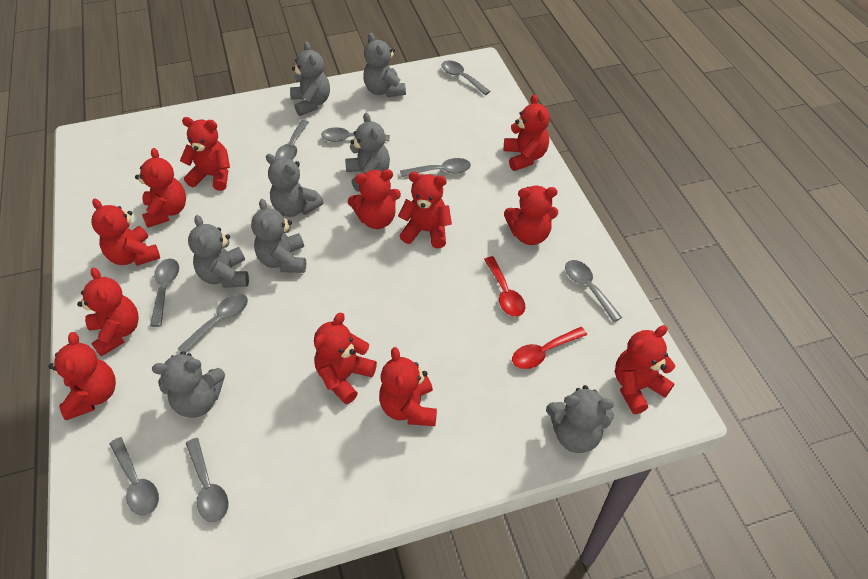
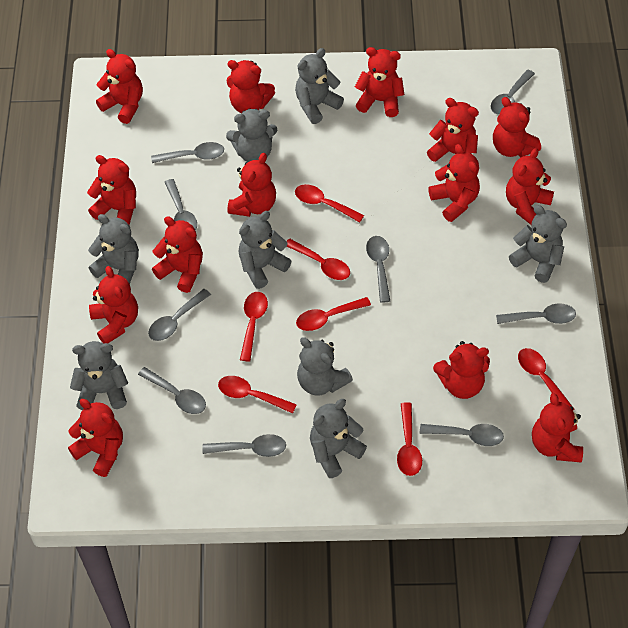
red spoon: 2 -> 7
red teddy bear: 12 -> 14

